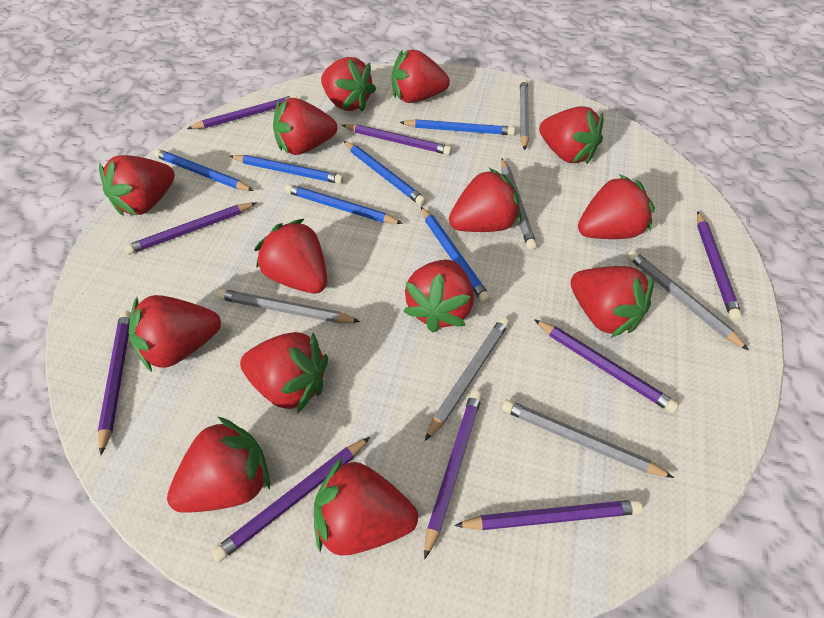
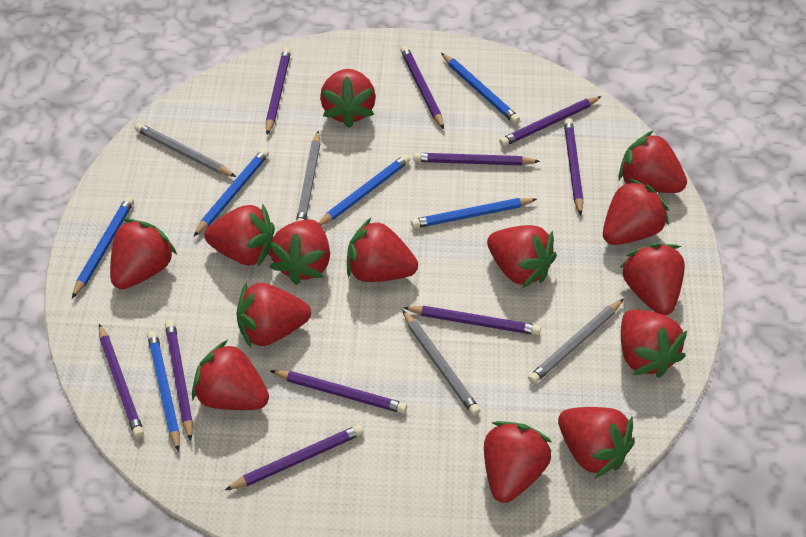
grey pencil: 6 -> 4
purple pencil: 9 -> 10

